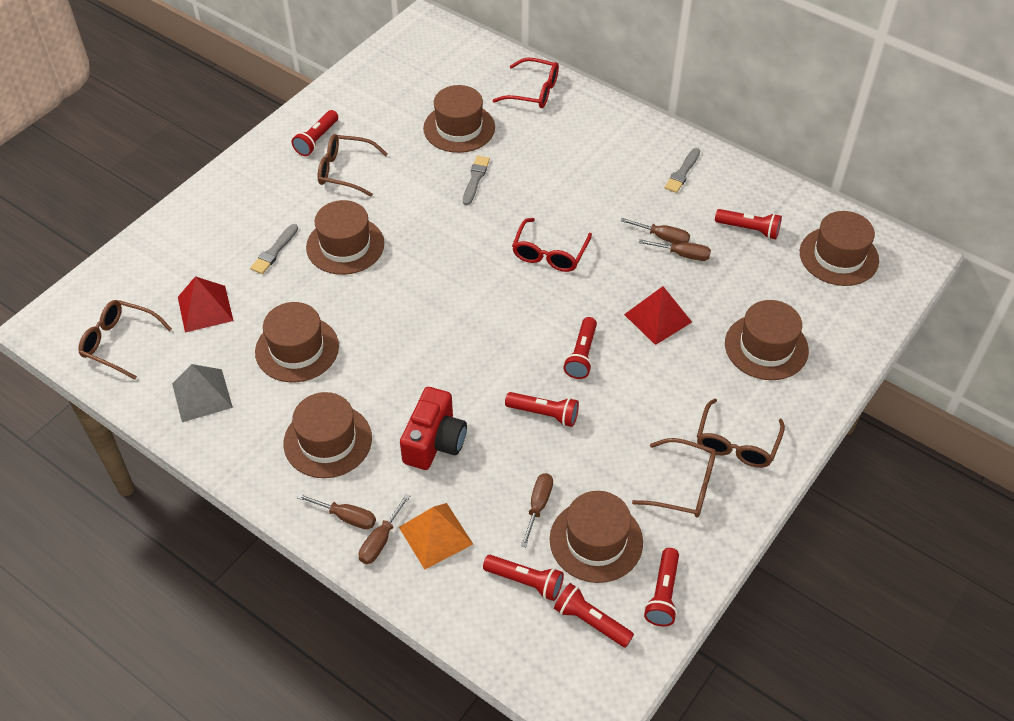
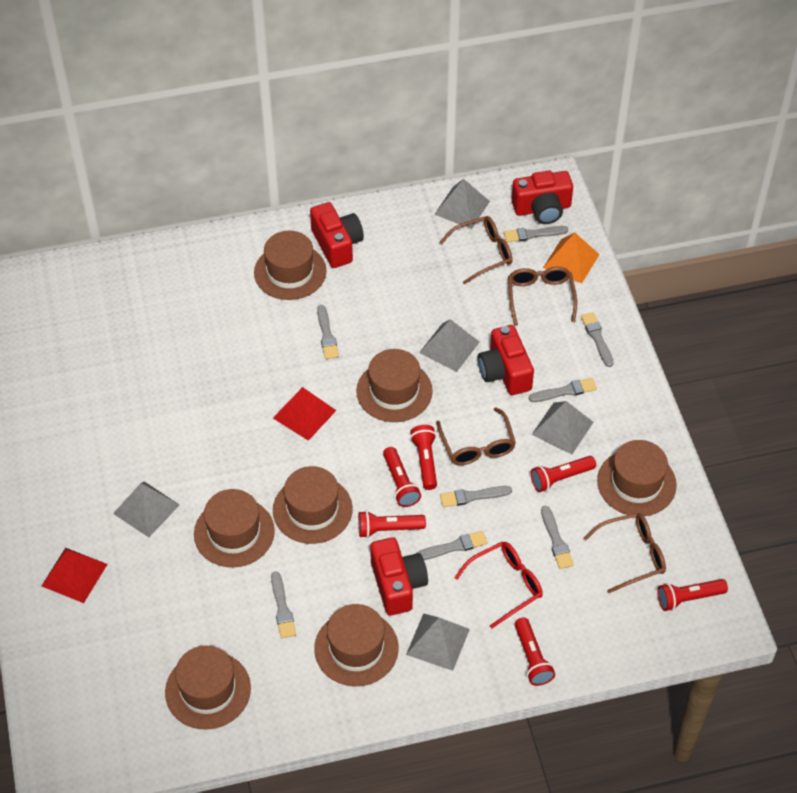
brown screwdriver: 5 -> 0
grey brush: 3 -> 8
grey pyramid: 1 -> 5
red camera: 1 -> 4
red flashlight: 7 -> 6
red glasses: 2 -> 1

